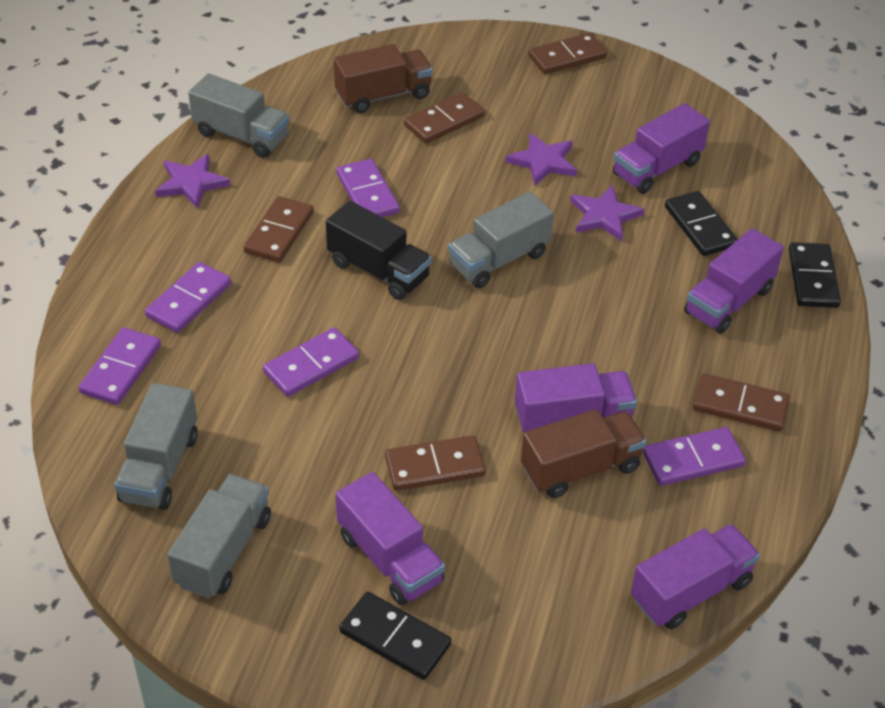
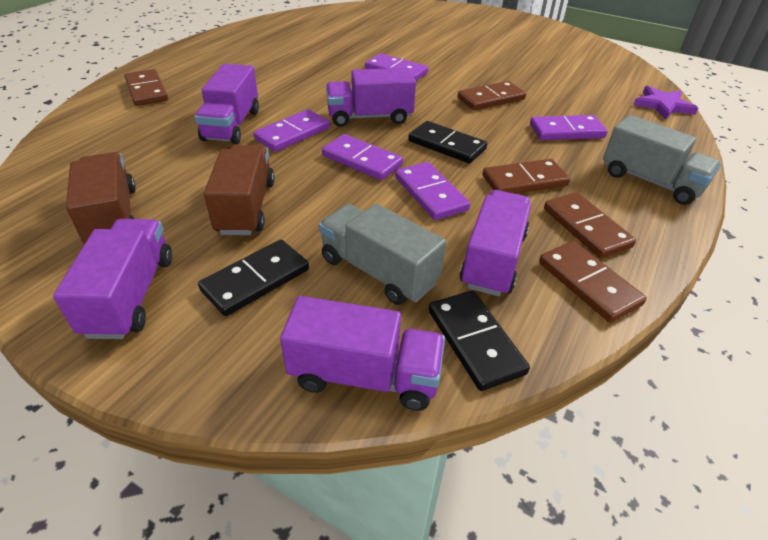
black truck: 1 -> 0
grey truck: 4 -> 2
purple star: 3 -> 1

